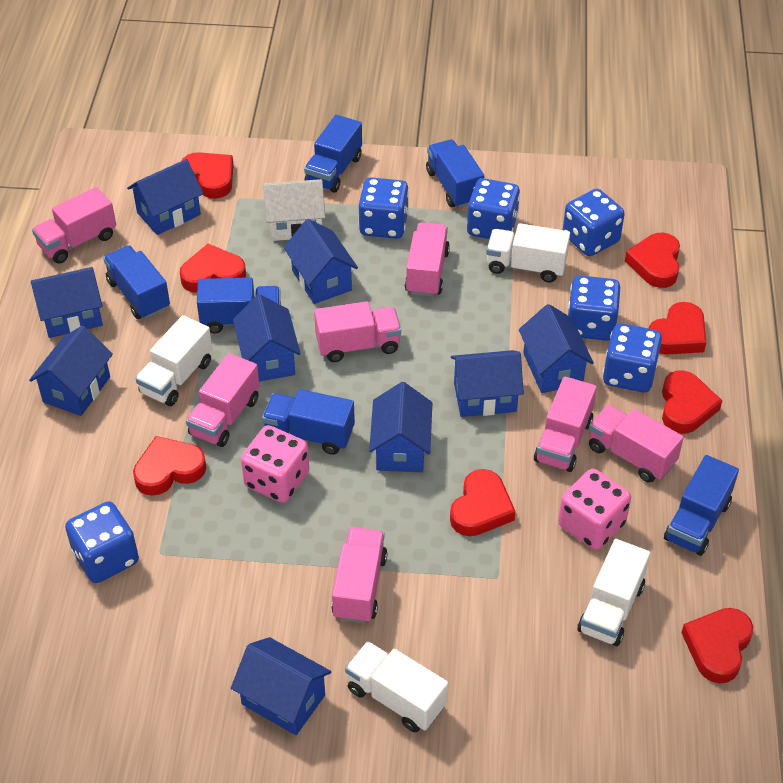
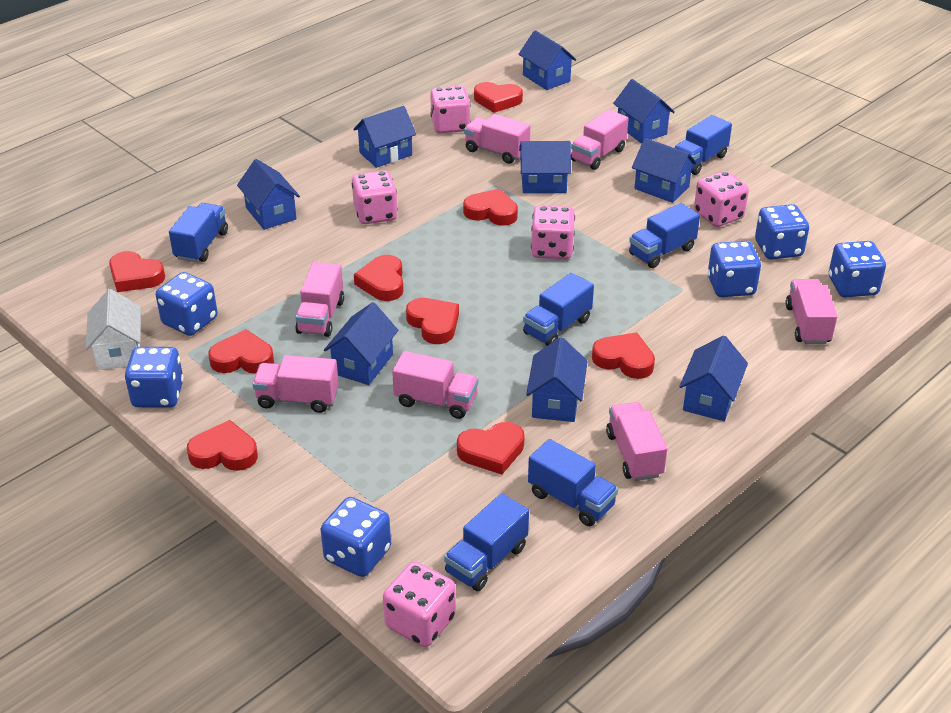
pink dice: 2 -> 5
red heart: 8 -> 9
white truck: 4 -> 0

